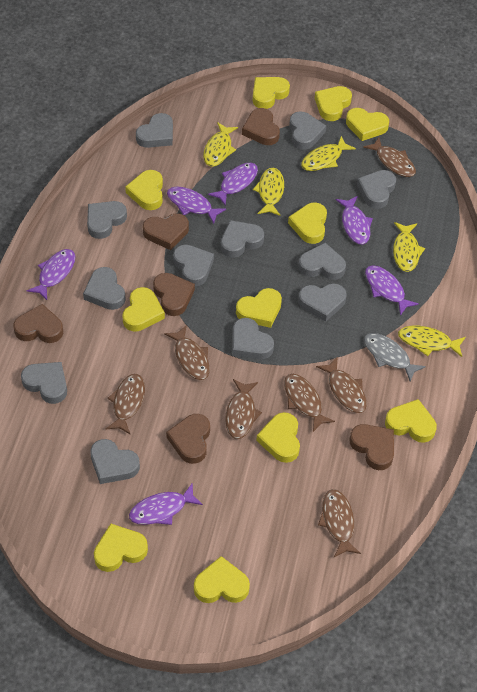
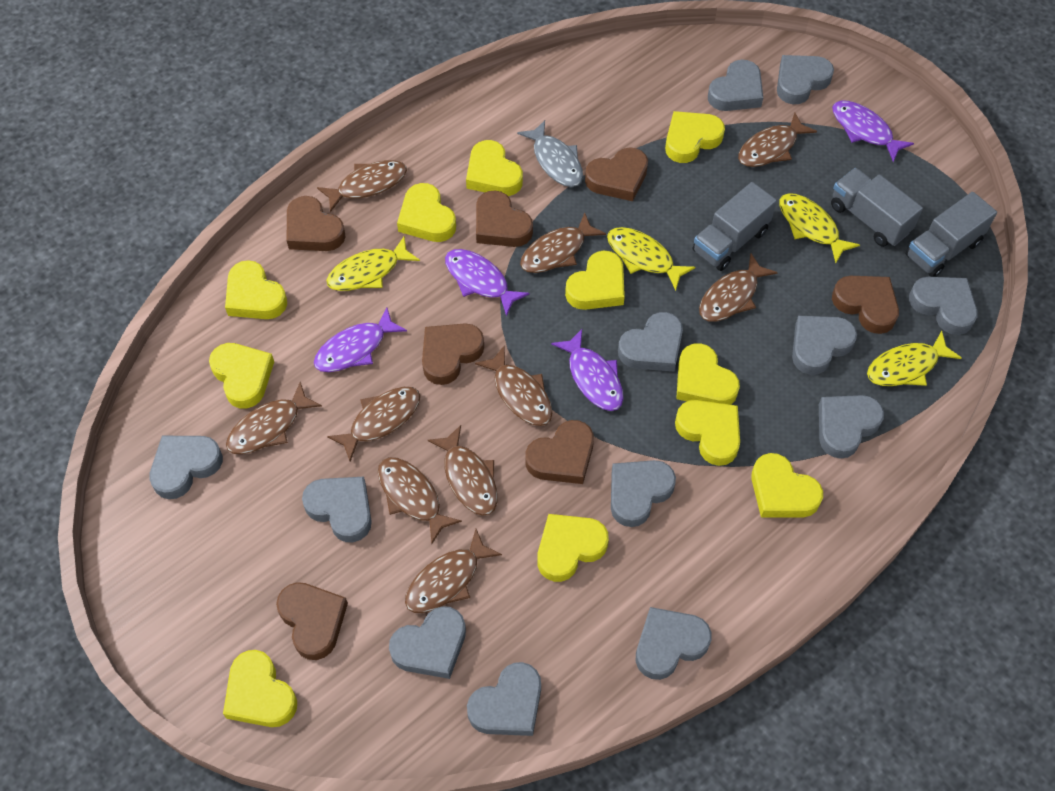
brown fish: 7 -> 10
brown heart: 6 -> 7
grey truck: 0 -> 3
purple fish: 6 -> 4
yellow fish: 5 -> 4

